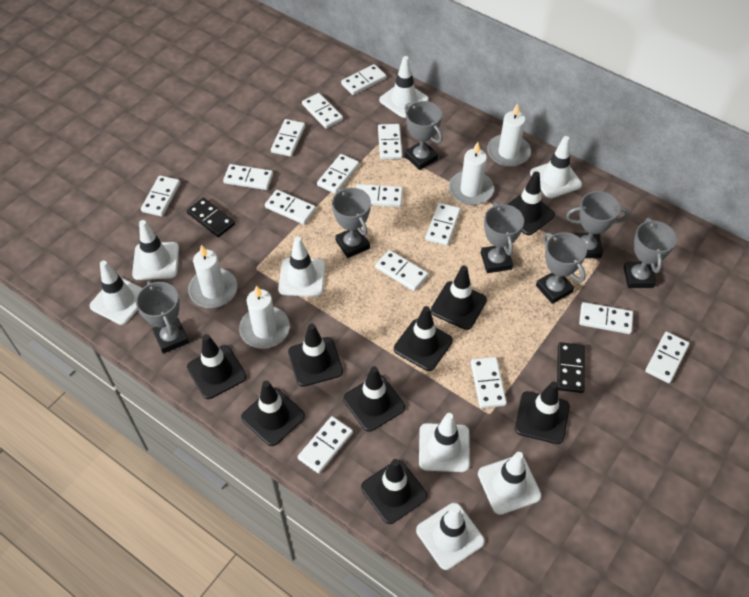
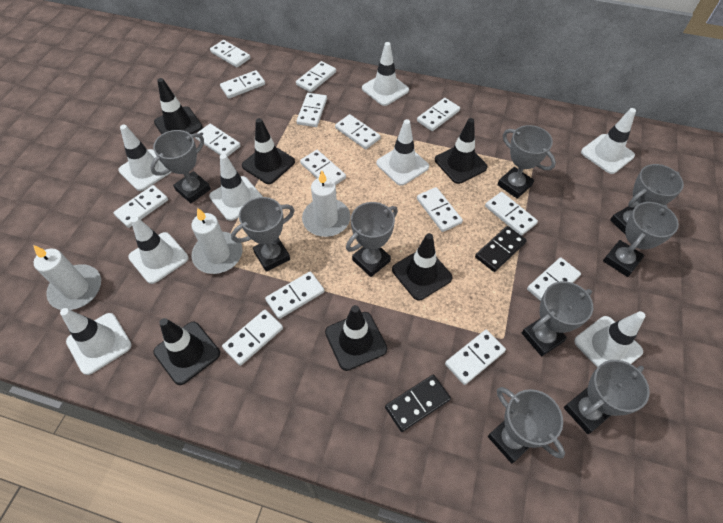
black traffic cone: 9 -> 6
grey trophy: 7 -> 9
white candle: 4 -> 3

